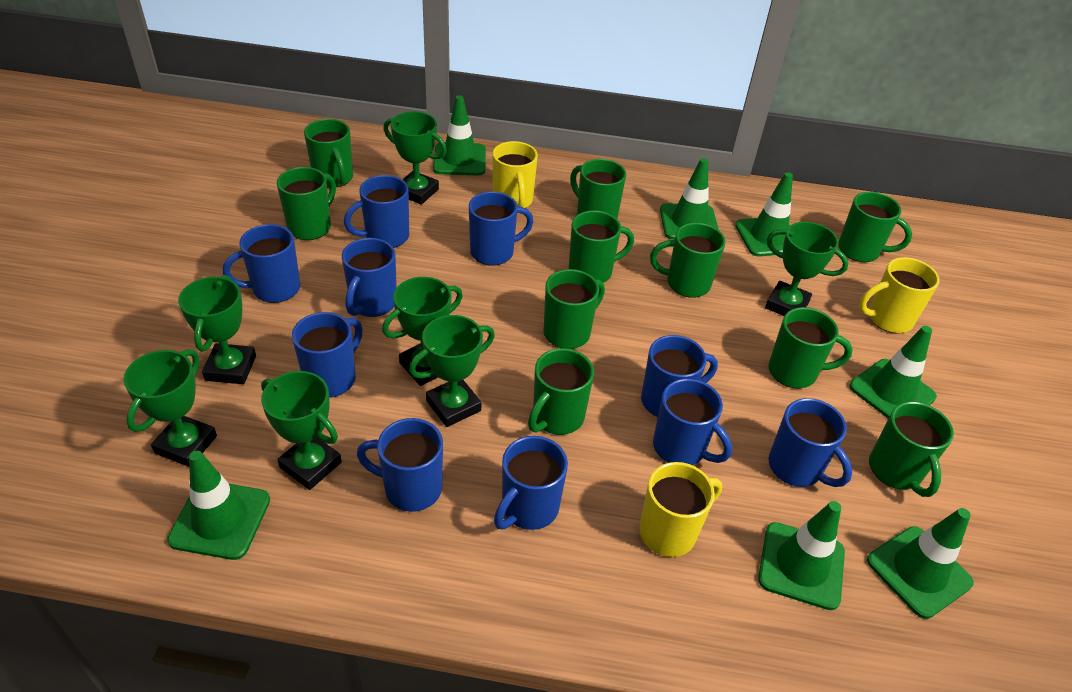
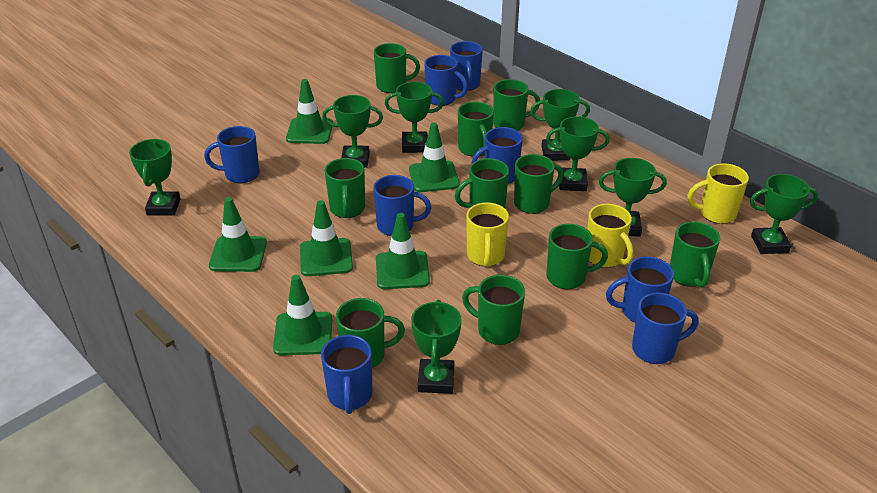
blue mug: 10 -> 8
green traffic cone: 7 -> 6
green trophy: 7 -> 8

